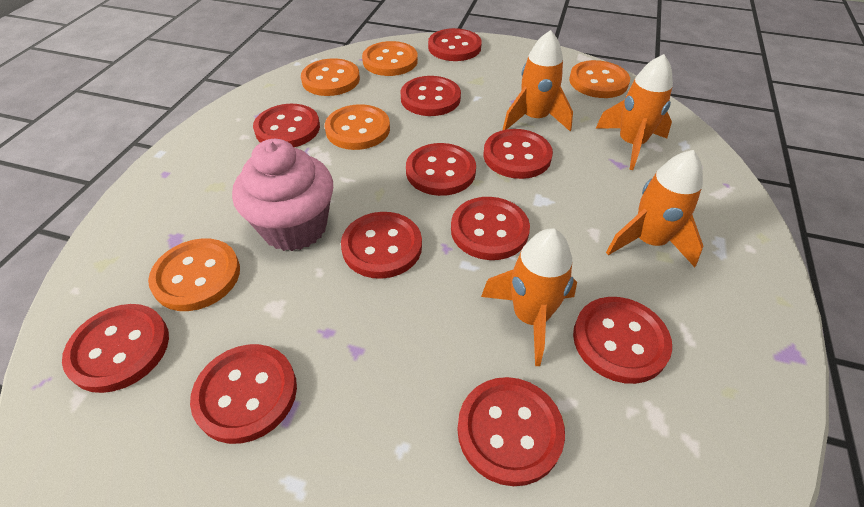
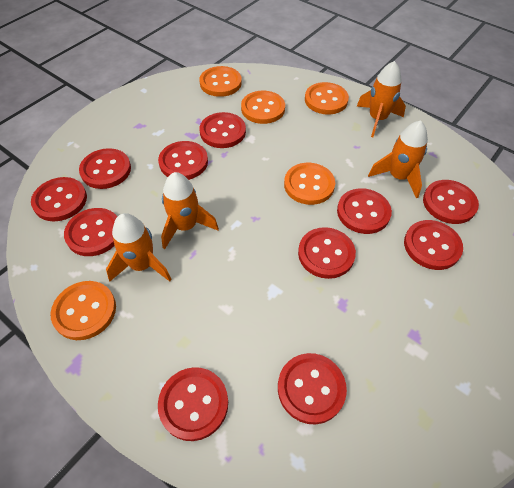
pink cupcake: 1 -> 0

